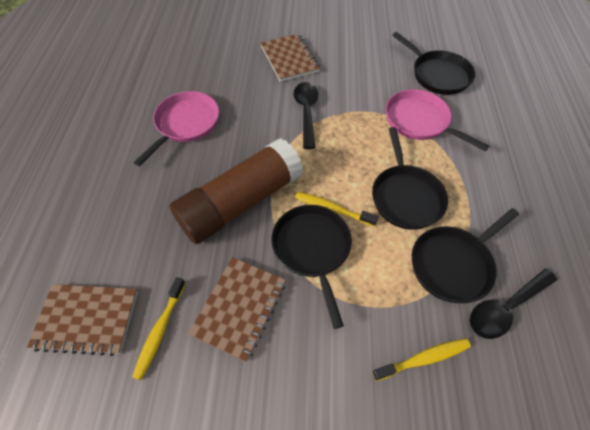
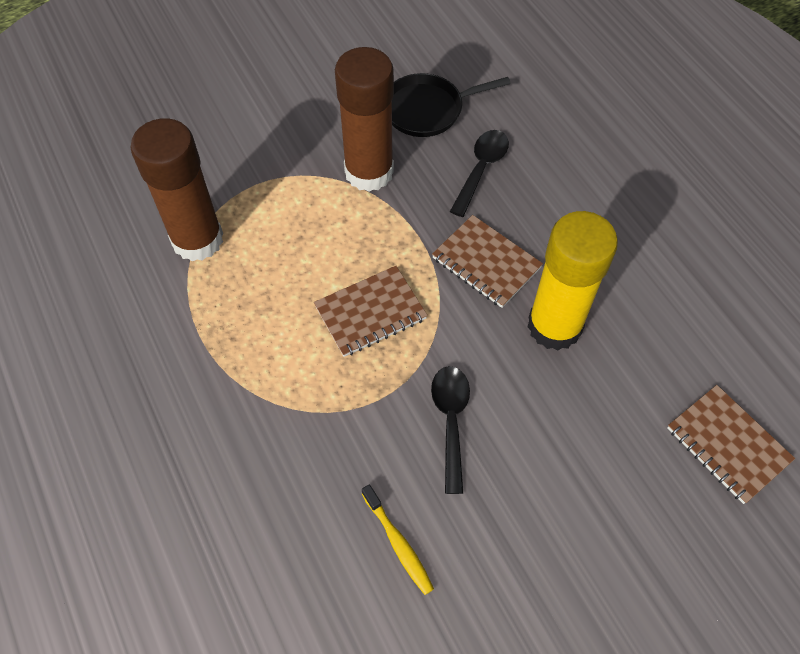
black pan: 4 -> 1
brown glue stick: 1 -> 2
pink pan: 2 -> 0
yellow glue stick: 0 -> 1
yellow toothbrush: 3 -> 1

